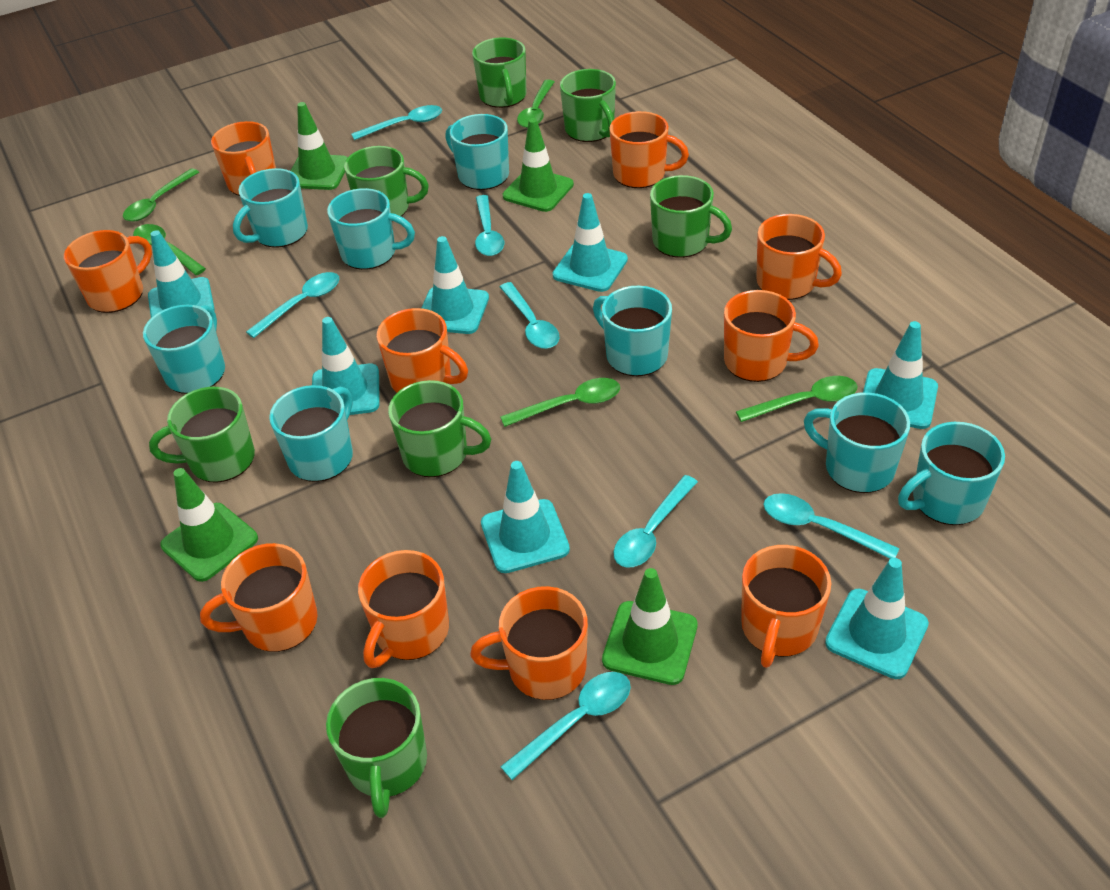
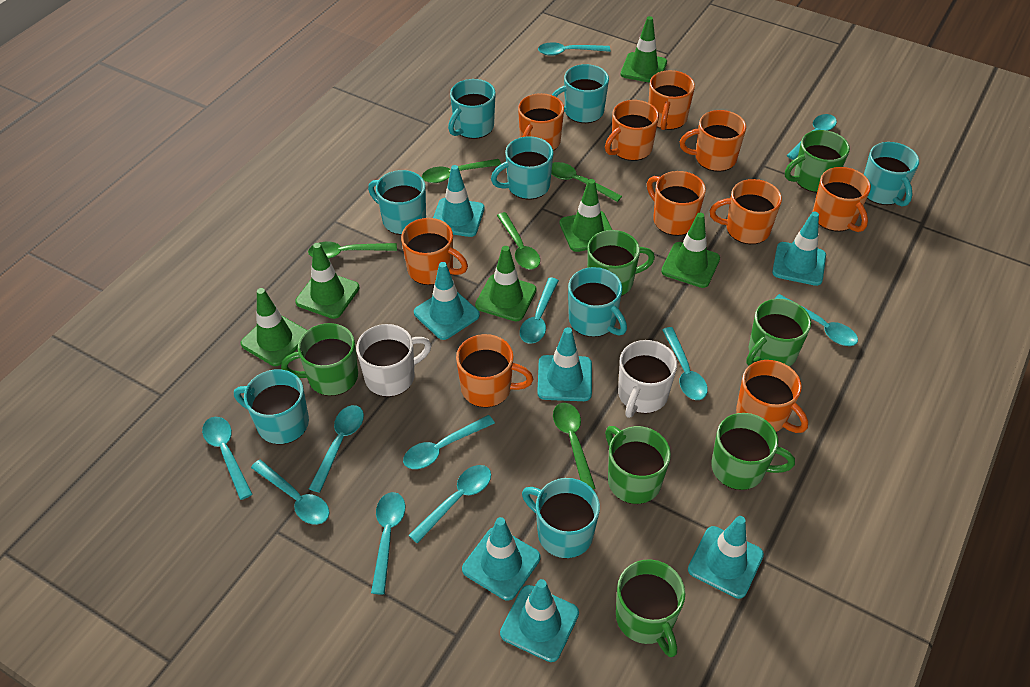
green traffic cone: 4 -> 6
turquoise spoon: 7 -> 11
white mug: 0 -> 2

